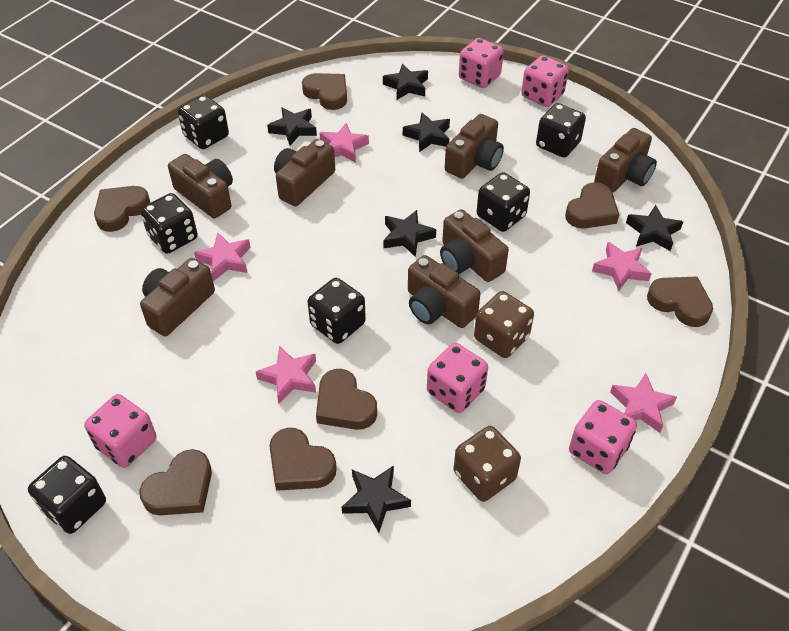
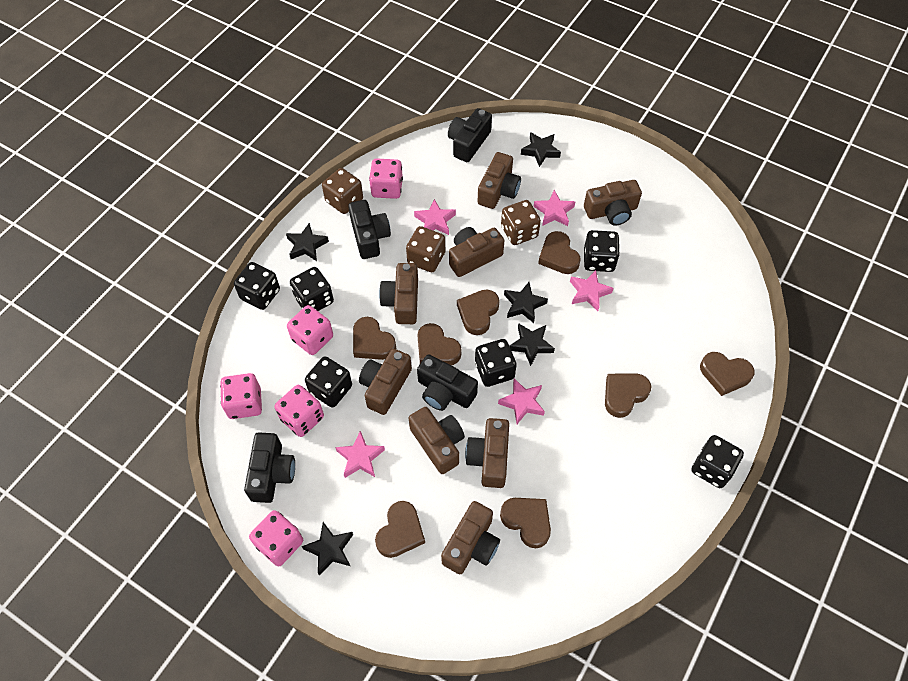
black camera: 0 -> 4
black star: 6 -> 5
brown camera: 7 -> 8
brown dice: 2 -> 3
brown heart: 7 -> 8

